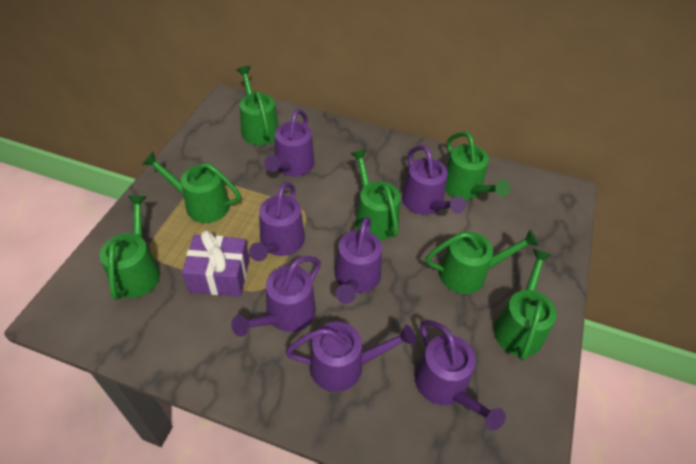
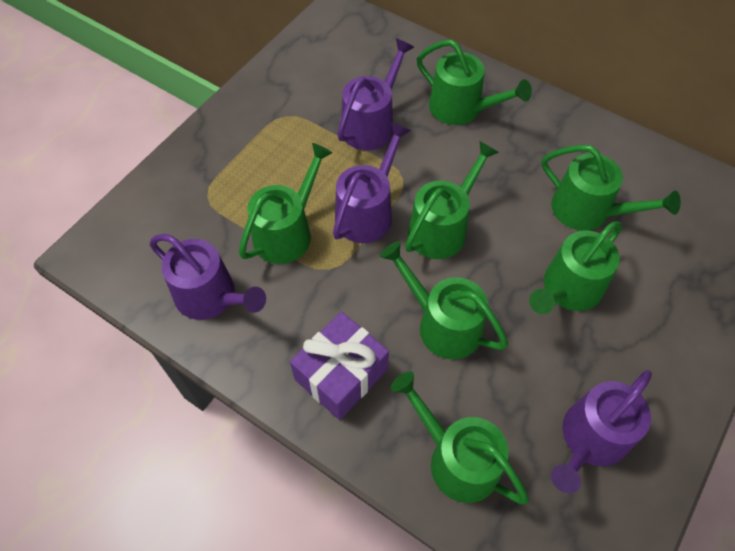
purple watering can: 7 -> 4

